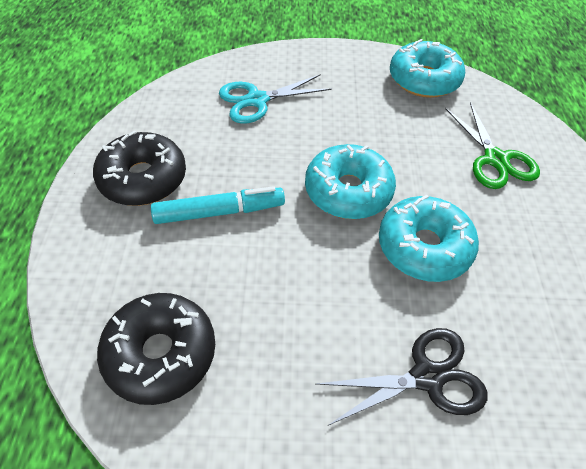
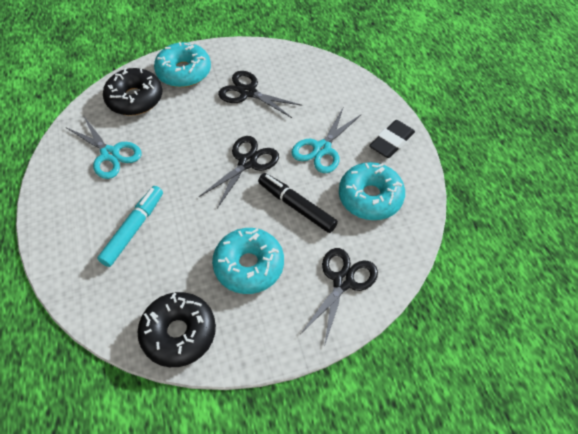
black eraser: 0 -> 1
black marker: 0 -> 1
black scissors: 1 -> 3
green scissors: 1 -> 0
turquoise scissors: 1 -> 2

